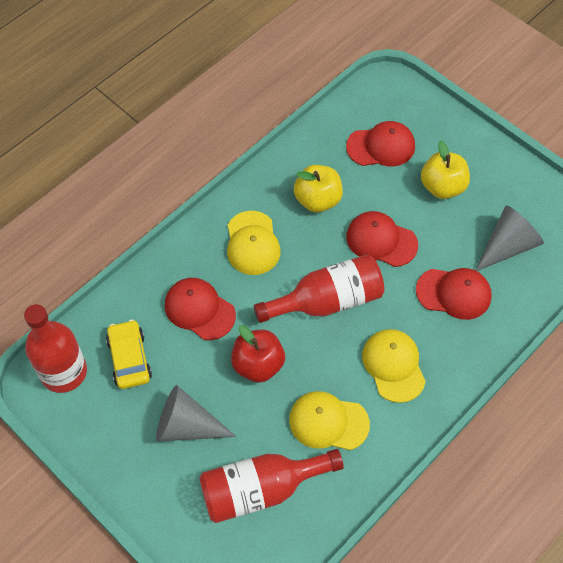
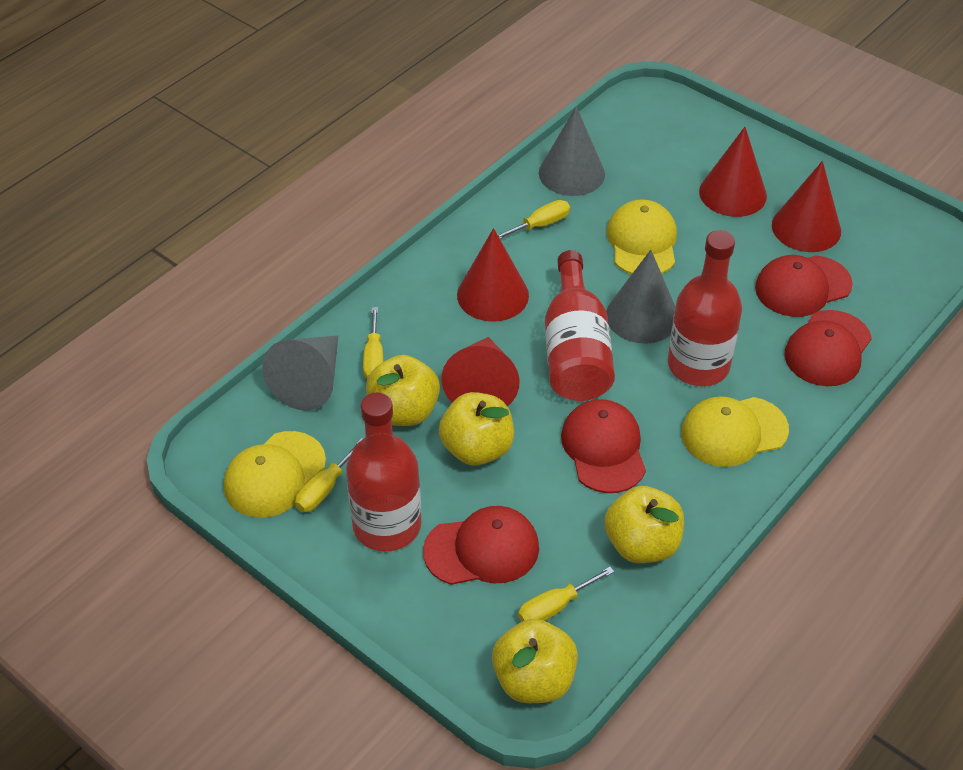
grey cone: 2 -> 3
red apple: 1 -> 0
red cone: 0 -> 4
yellow apple: 2 -> 4
yellow car: 1 -> 0
yellow screwdriver: 0 -> 4

